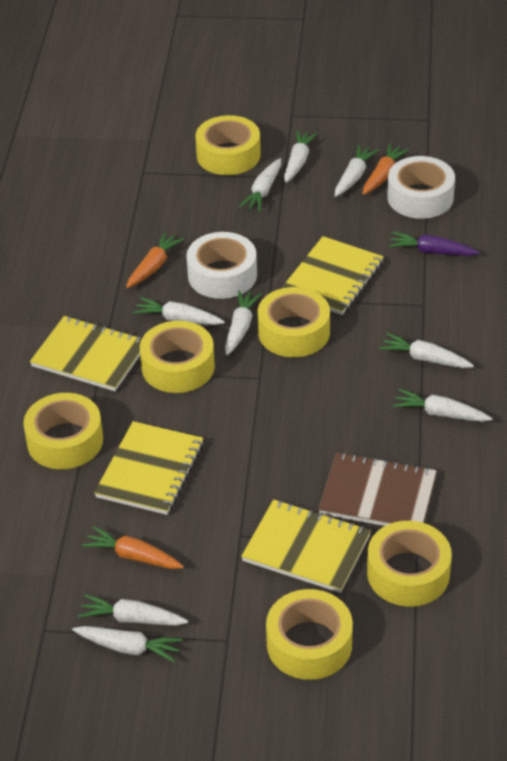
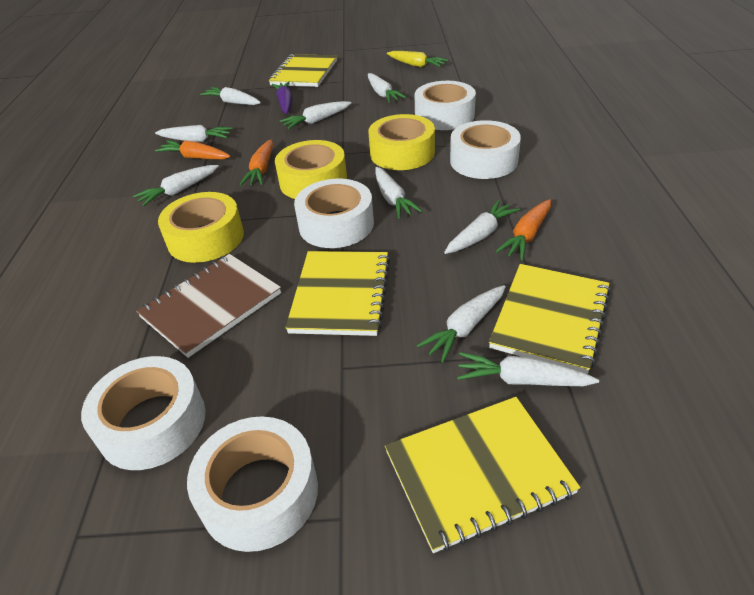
white tape: 2 -> 5
yellow carrot: 0 -> 1
yellow tape: 6 -> 3

